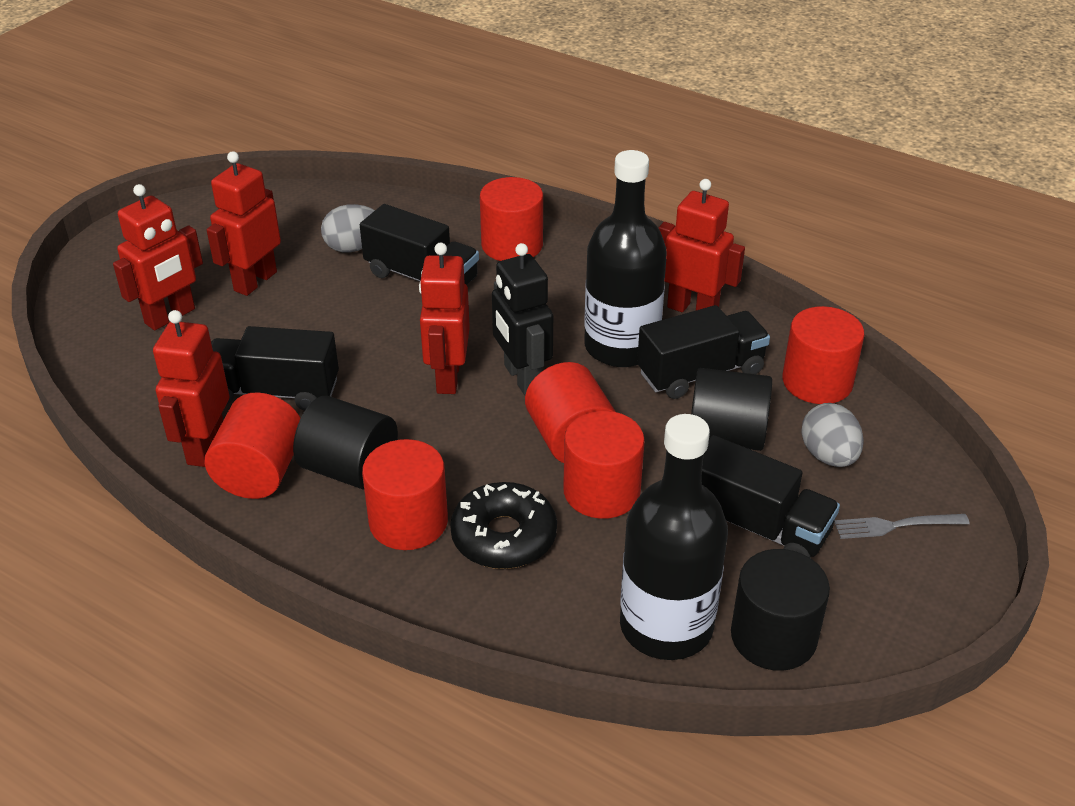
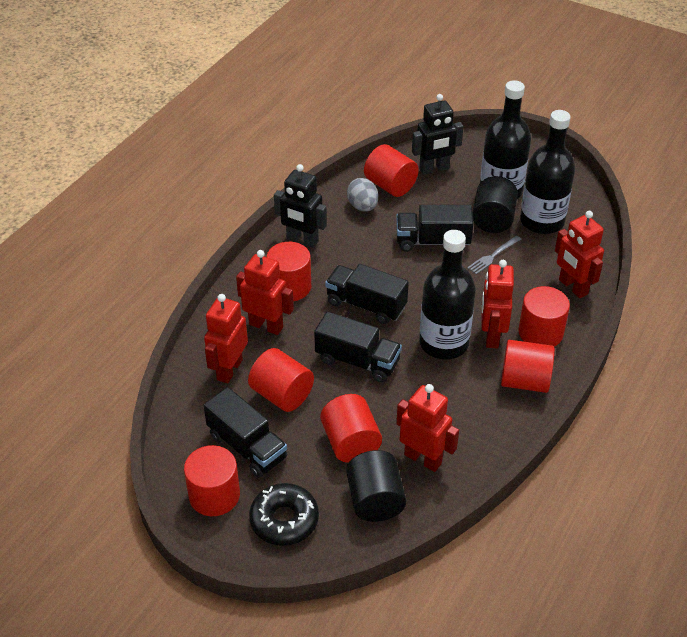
black bottle: 2 -> 3
black cylinder: 3 -> 2
black robot: 1 -> 2
grey egg: 2 -> 1
red cylinder: 6 -> 7

